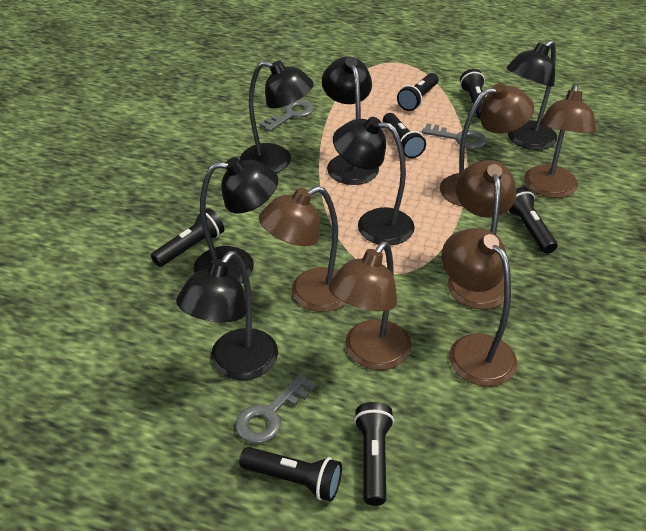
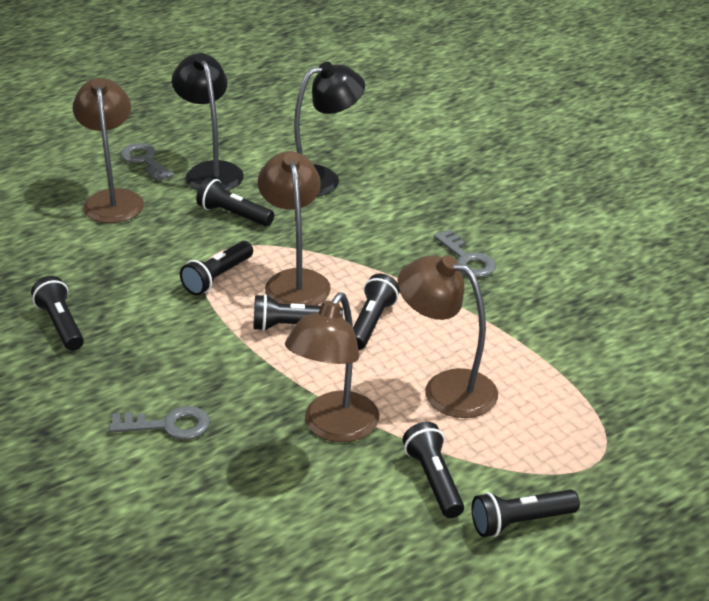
black lamp: 6 -> 2
brown lamp: 6 -> 4

